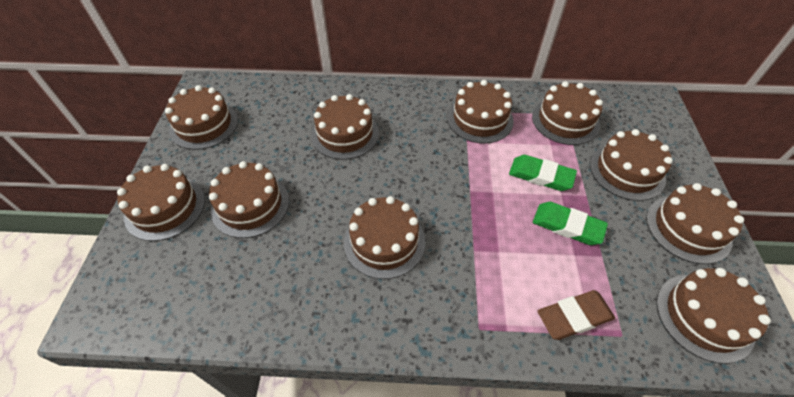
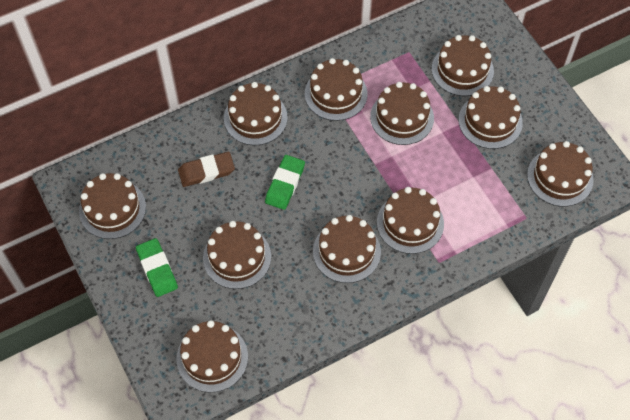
brown cake: 10 -> 11

